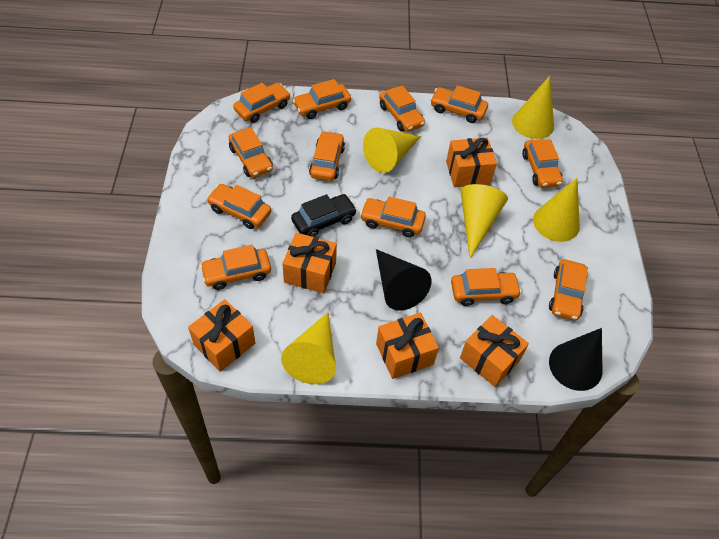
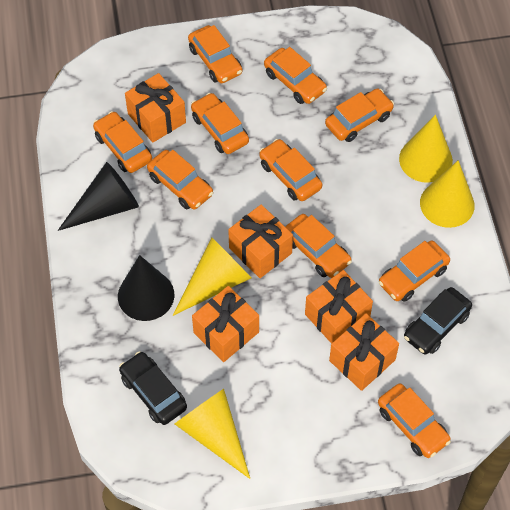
black car: 1 -> 2
orange car: 12 -> 10
yellow cone: 5 -> 4

